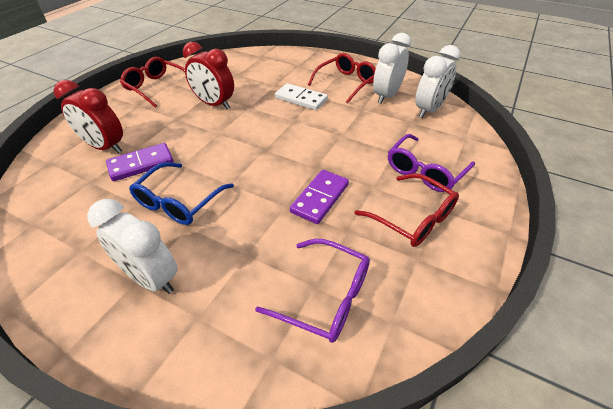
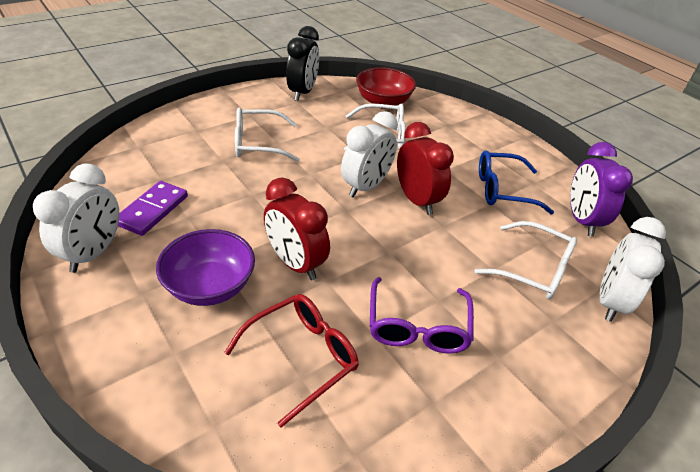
black clock: 0 -> 1
purple bowl: 0 -> 1
purple clock: 0 -> 1
purple domino: 2 -> 1
purple glasses: 2 -> 1
red bowl: 0 -> 1
red glasses: 3 -> 1
white domino: 1 -> 0
white glasses: 0 -> 3

